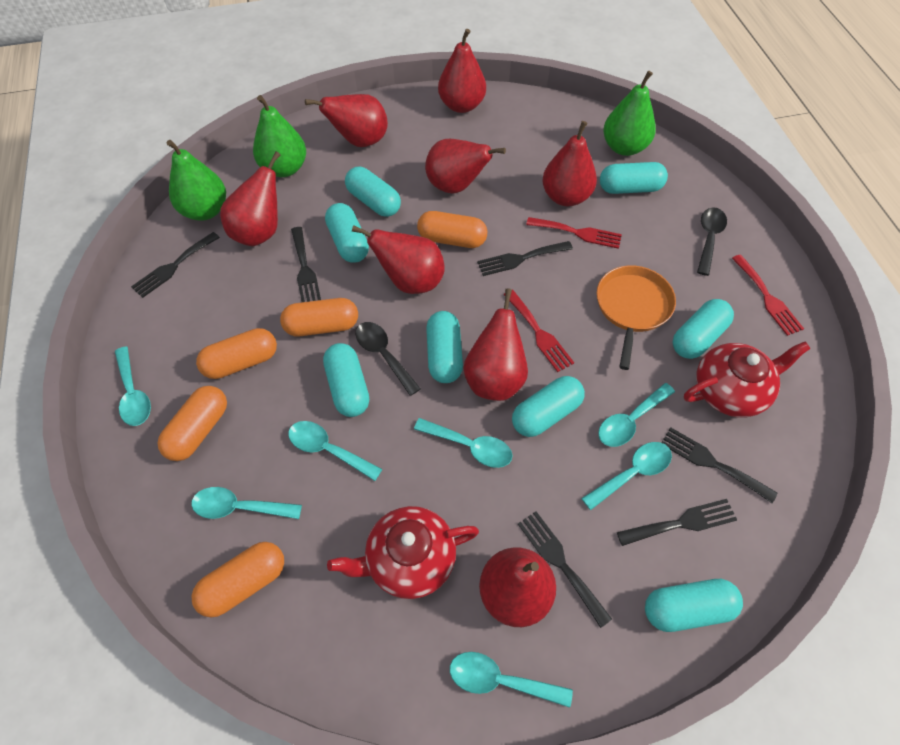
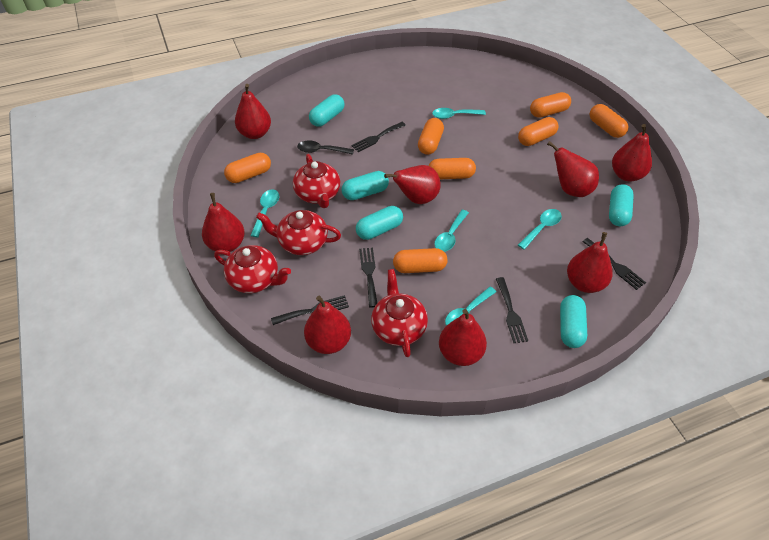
black fork: 6 -> 5
black spoon: 2 -> 1
green pear: 3 -> 0
orange capsule: 5 -> 7
orange pan: 1 -> 0
red fork: 3 -> 0
red teapot: 2 -> 4
turquoise capsule: 8 -> 5
turquoise spoon: 7 -> 5

